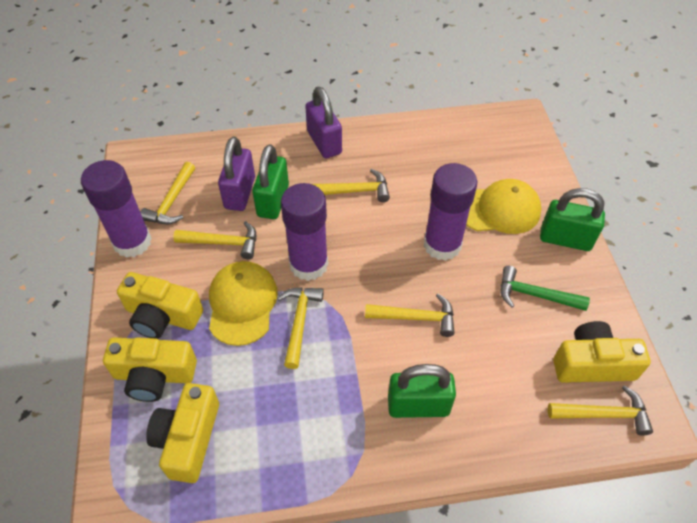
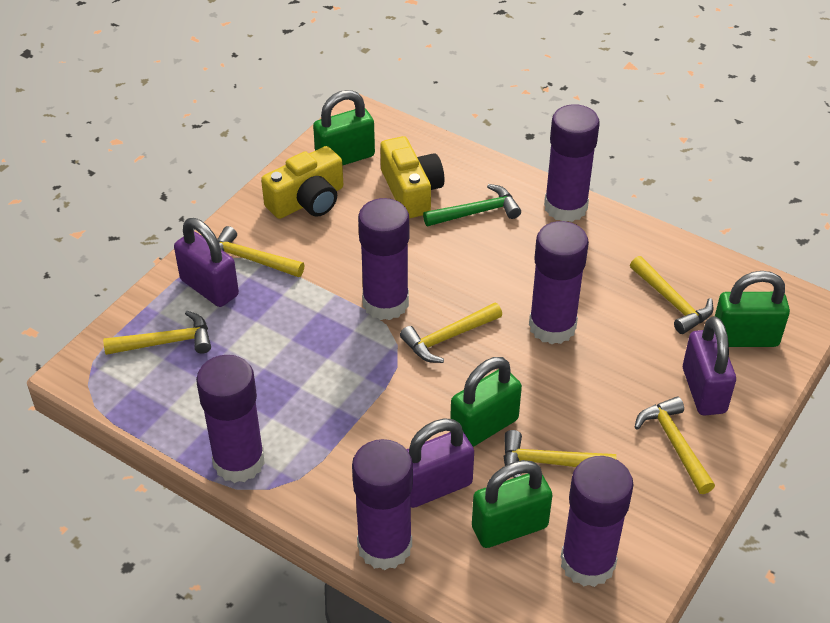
green padlock: 3 -> 4
purple glue stick: 3 -> 6
purple padlock: 2 -> 3
yellow camera: 4 -> 2
yellow cap: 2 -> 0

